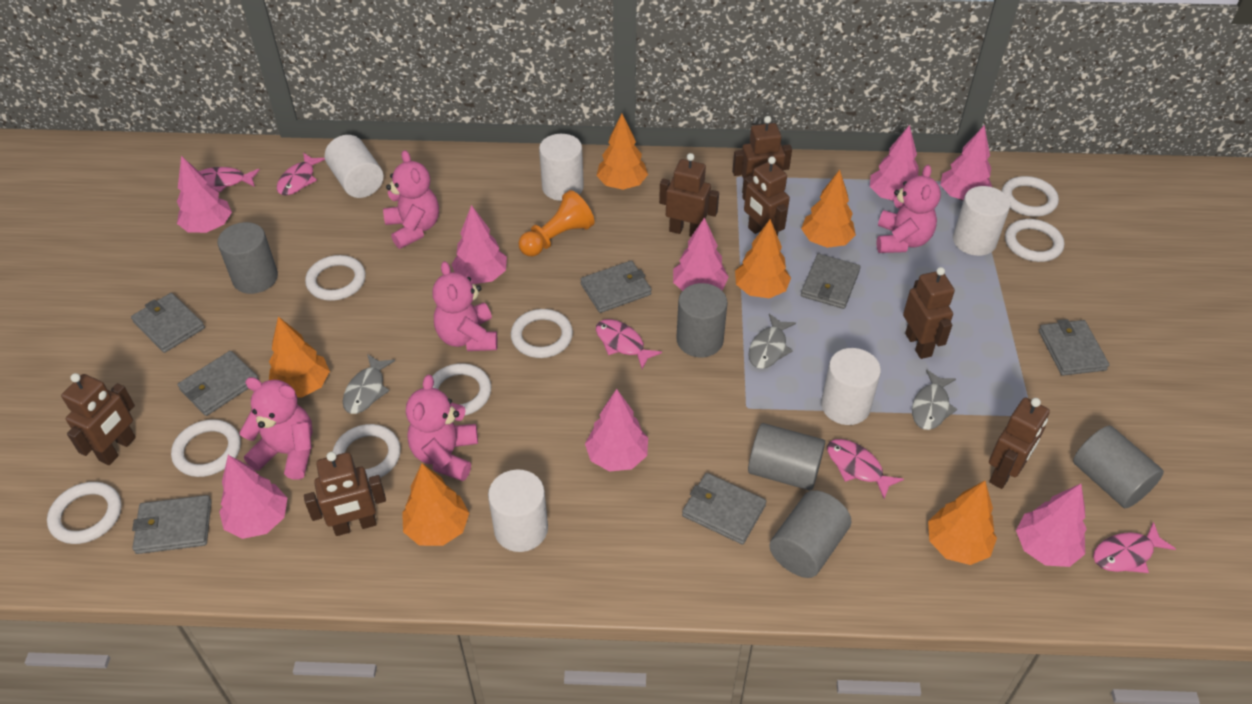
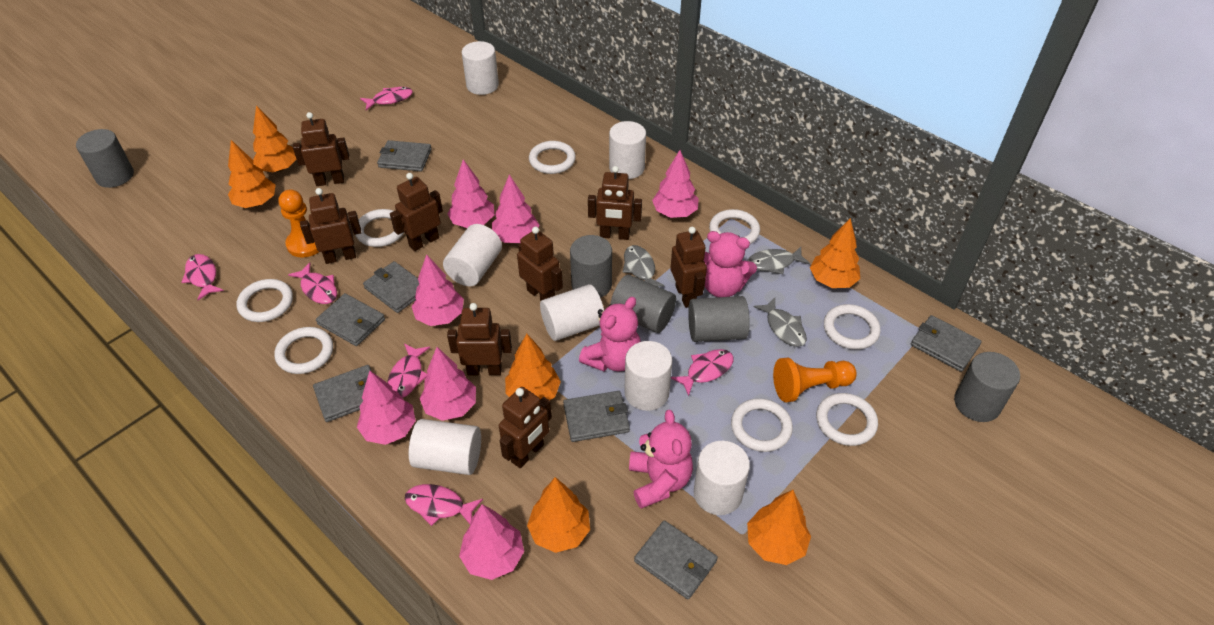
brown robot: 7 -> 8
orange pawn: 1 -> 2
pink fish: 5 -> 6
pink teddy bear: 5 -> 3
pink tree: 8 -> 7
white cylinder: 5 -> 7

